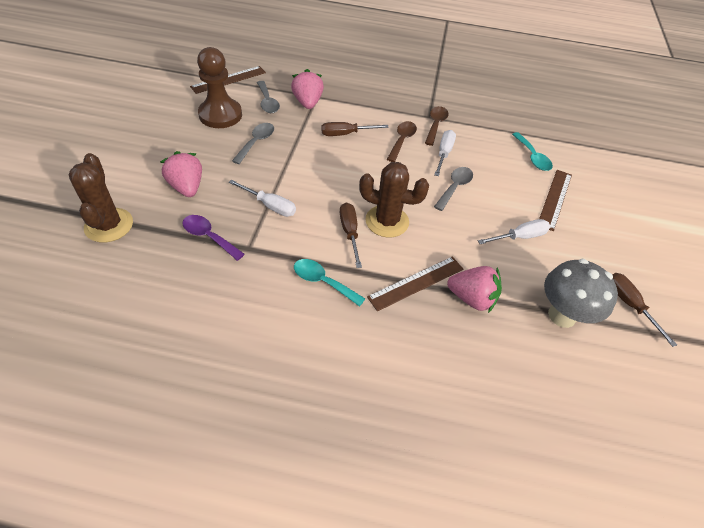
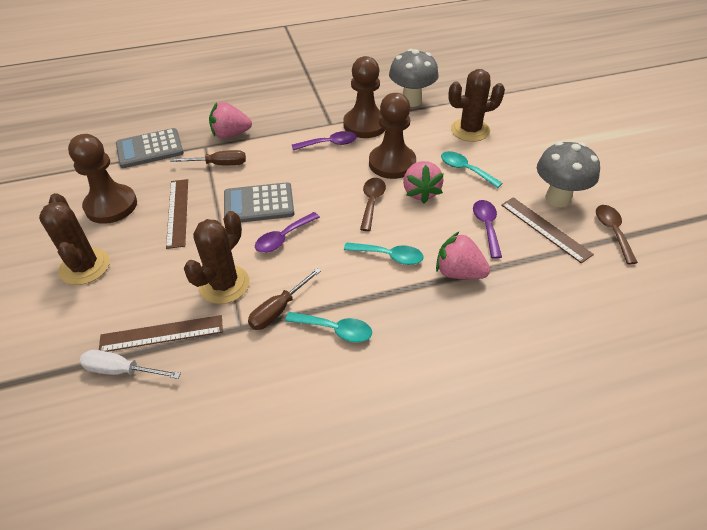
brown cactus: 2 -> 3
brown pawn: 1 -> 3
brown screwdriver: 3 -> 2
grey calculator: 0 -> 2
grey mushroom: 1 -> 2
grey spoon: 3 -> 0
purple spoon: 1 -> 3
turquoise spoon: 2 -> 3
white screwdriver: 3 -> 1

